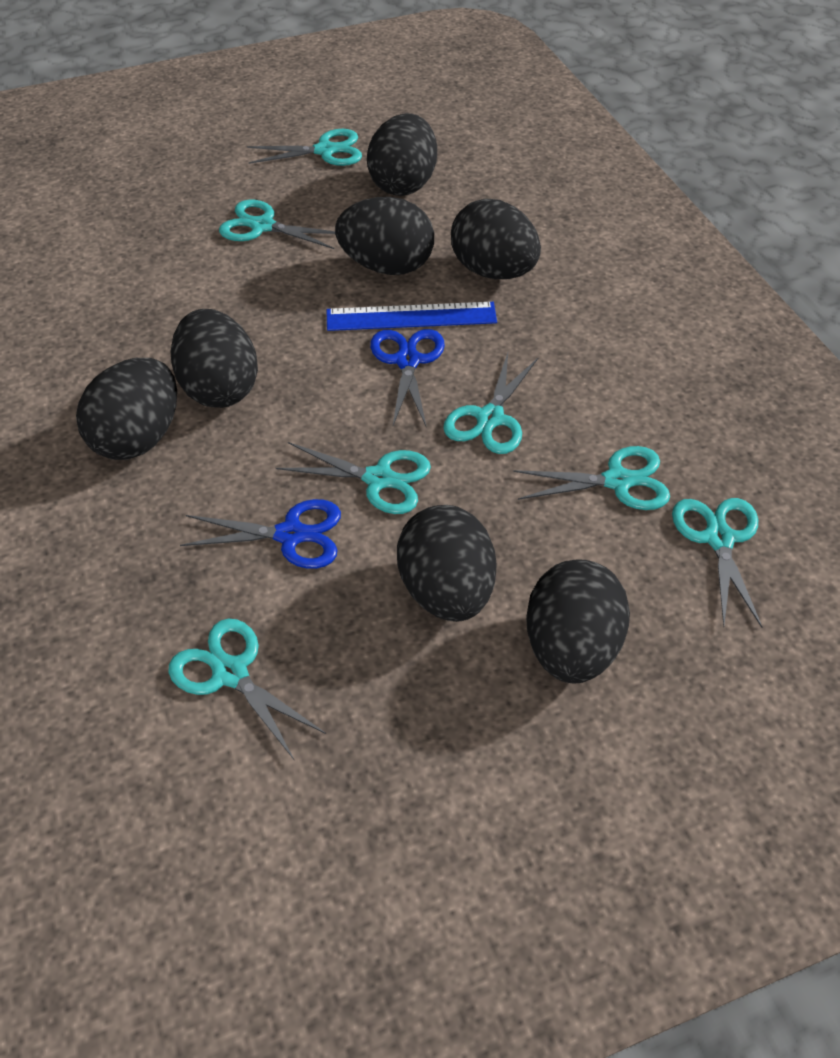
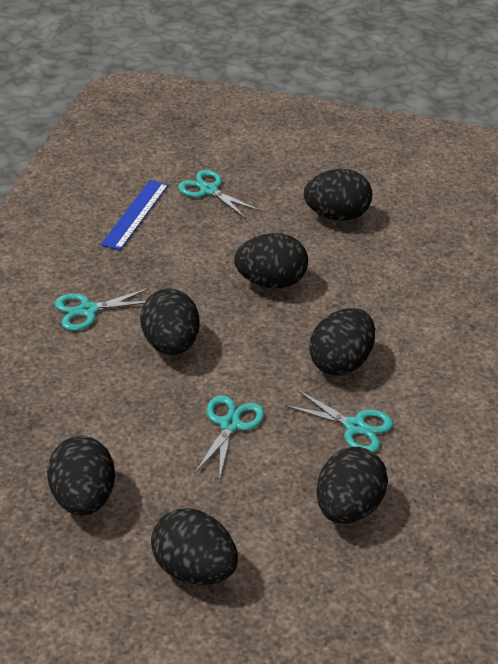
blue scissors: 2 -> 0
turquoise scissors: 7 -> 4

